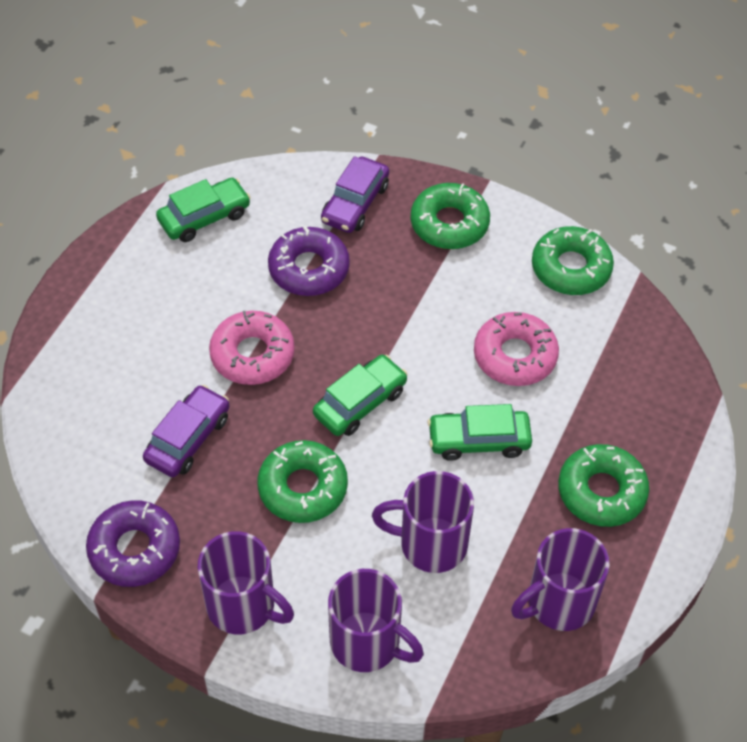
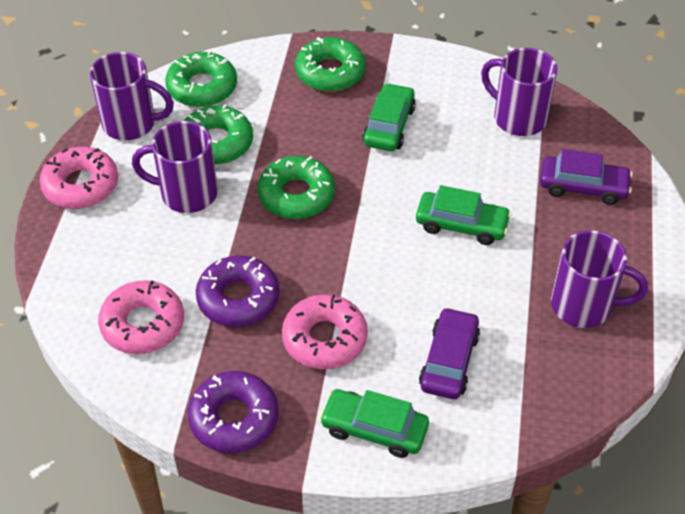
pink donut: 2 -> 3

